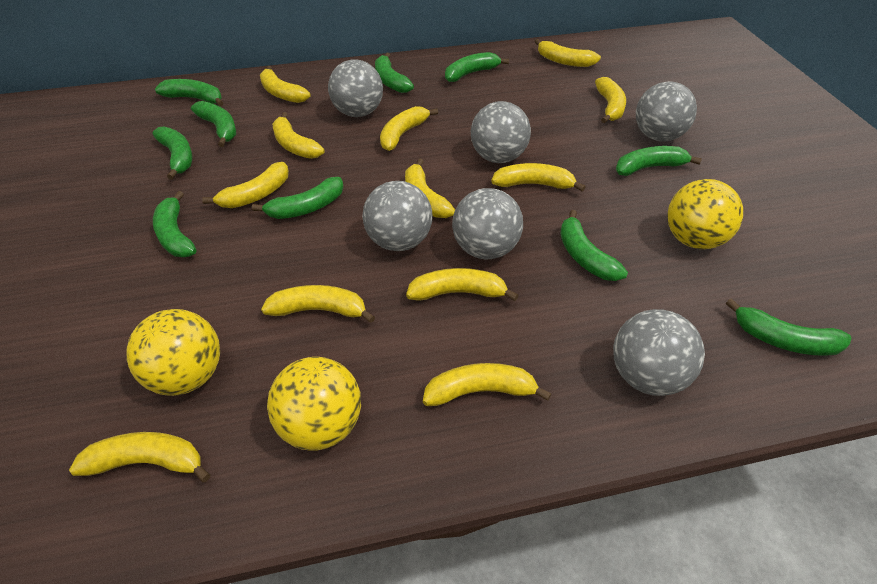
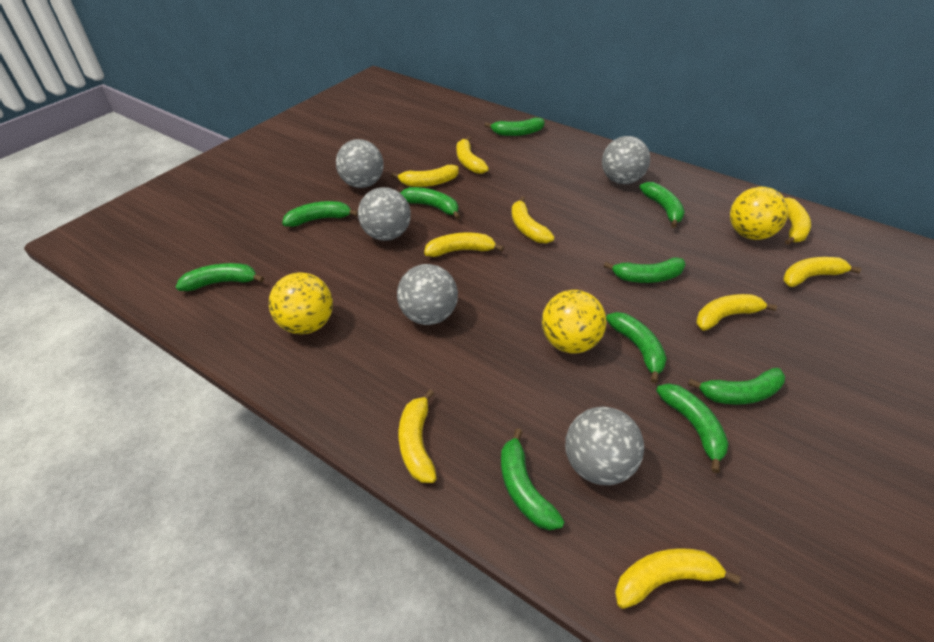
grey ball: 6 -> 5
yellow banana: 12 -> 9

